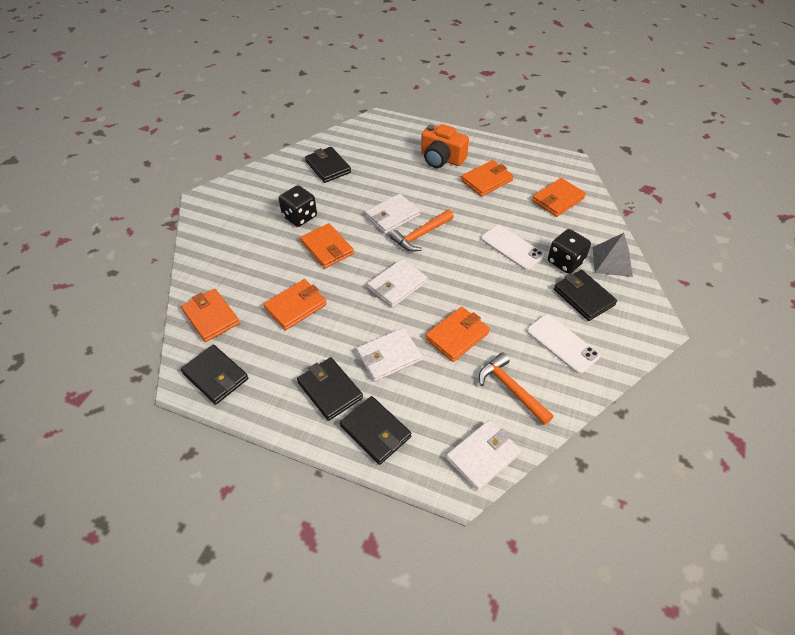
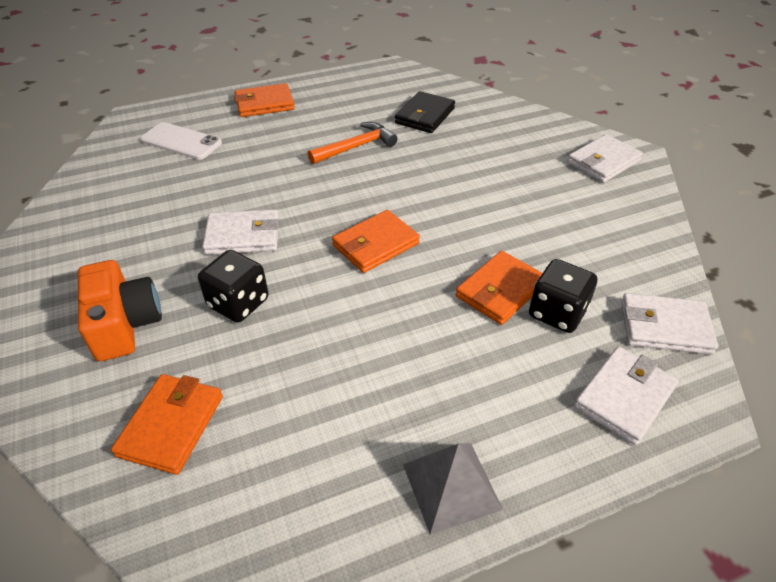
black wallet: 5 -> 1
orange hammer: 2 -> 1
orange wallet: 6 -> 4
white phone: 2 -> 1

